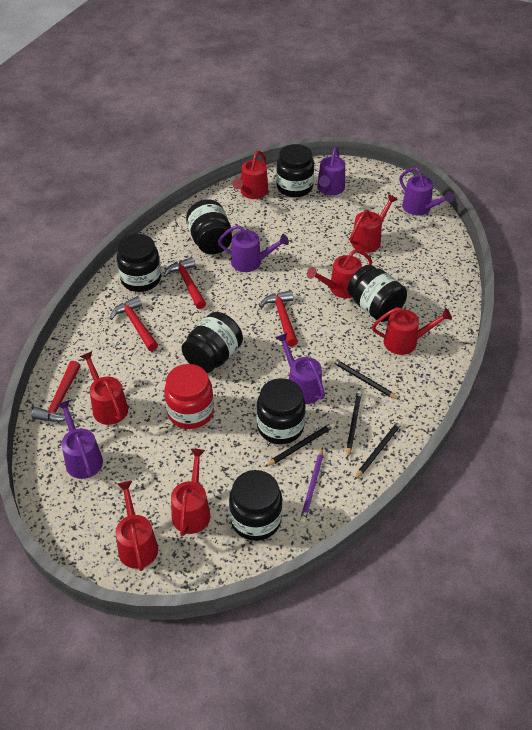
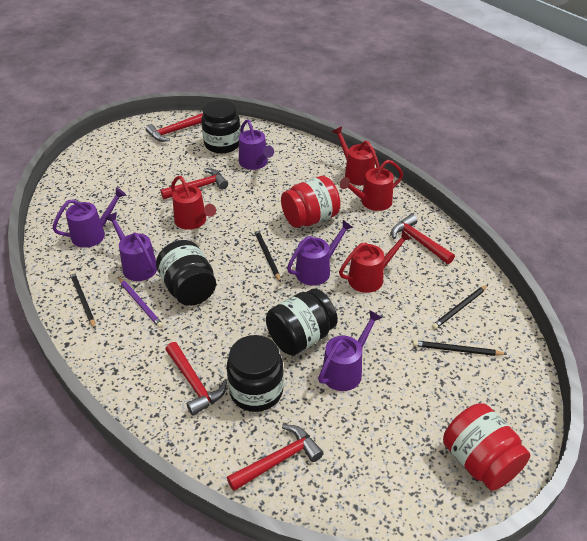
black jar: 7 -> 4
red hammer: 4 -> 5
red jar: 1 -> 2
red watering can: 7 -> 4

